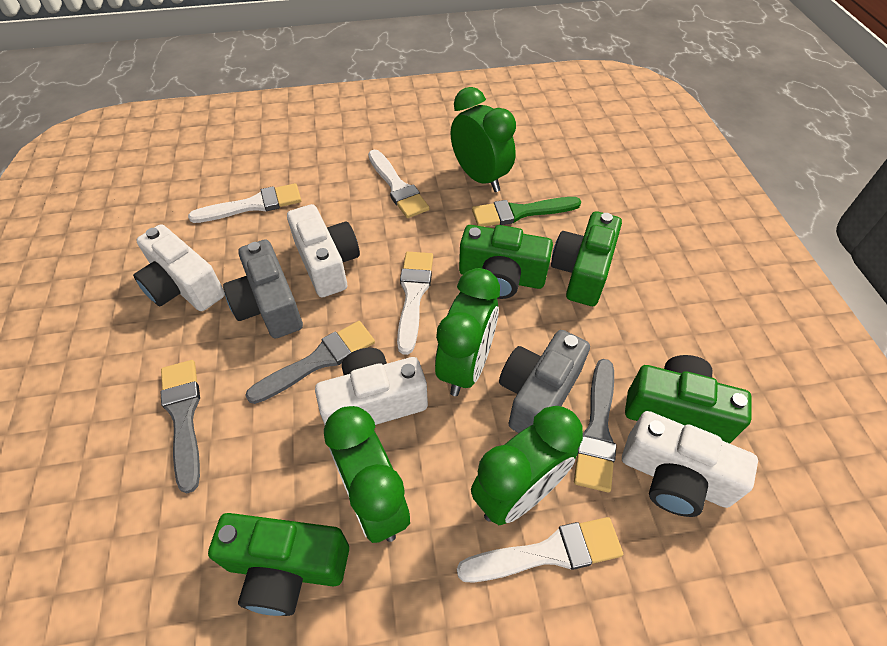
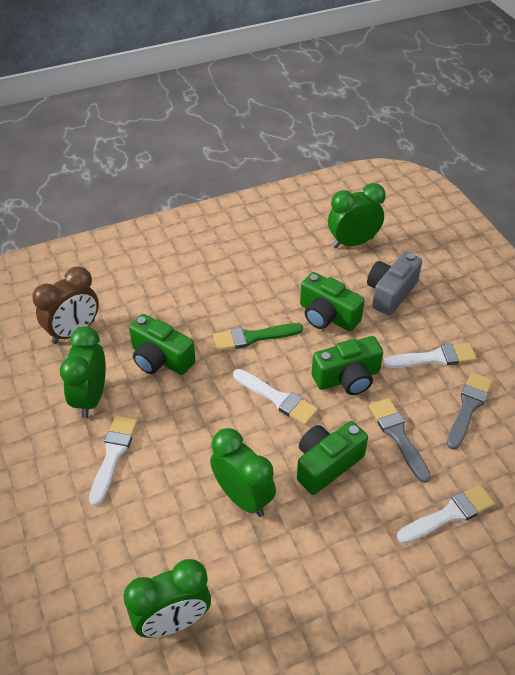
brown clock: 0 -> 1
grey brush: 3 -> 2
grey camera: 2 -> 1
white camera: 4 -> 0

